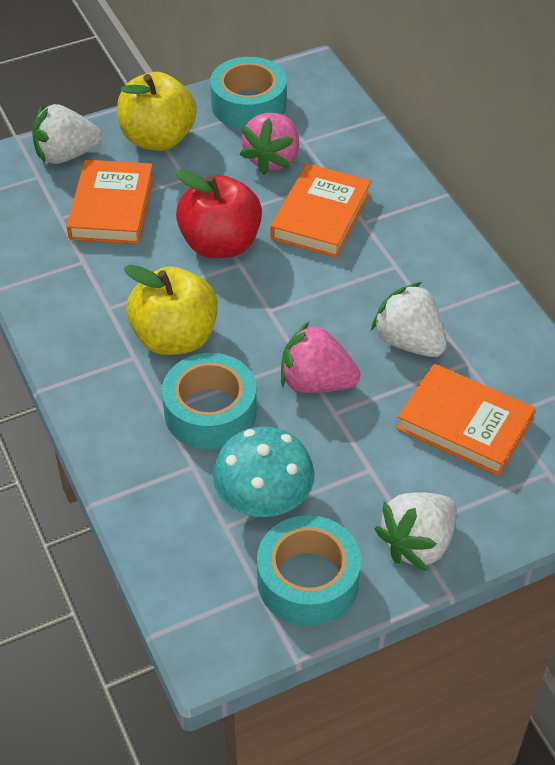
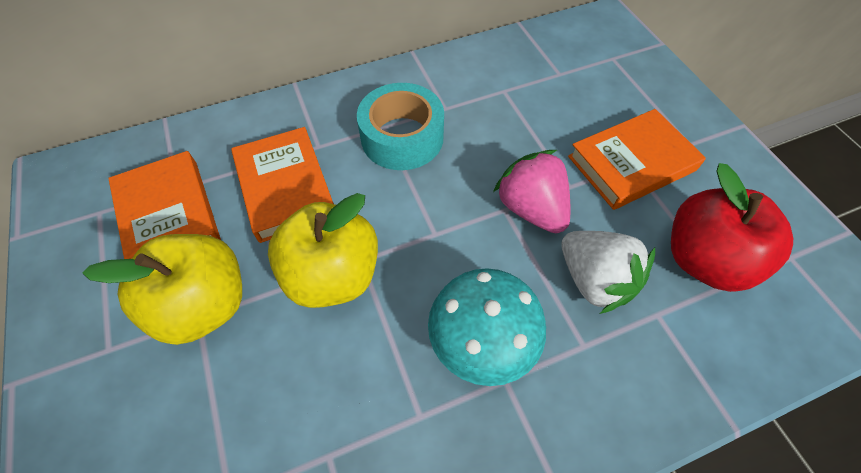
pink strawberry: 2 -> 1
turquoise tape: 3 -> 1
white strawberry: 3 -> 1

